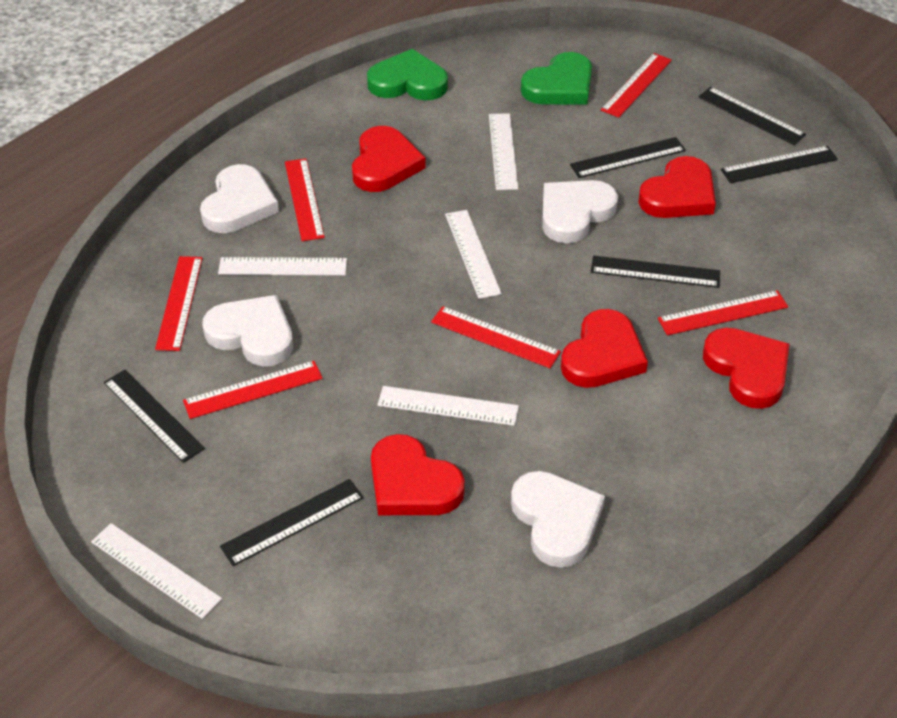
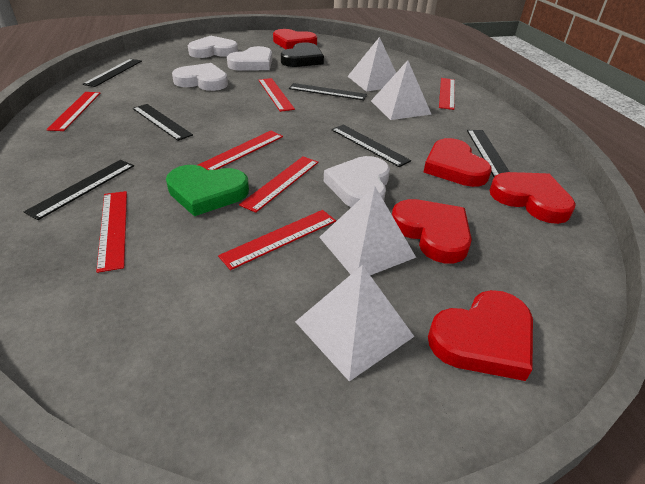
black heart: 0 -> 1
green heart: 2 -> 1
red ruler: 6 -> 7
white pyramid: 0 -> 4
white ruler: 5 -> 0

